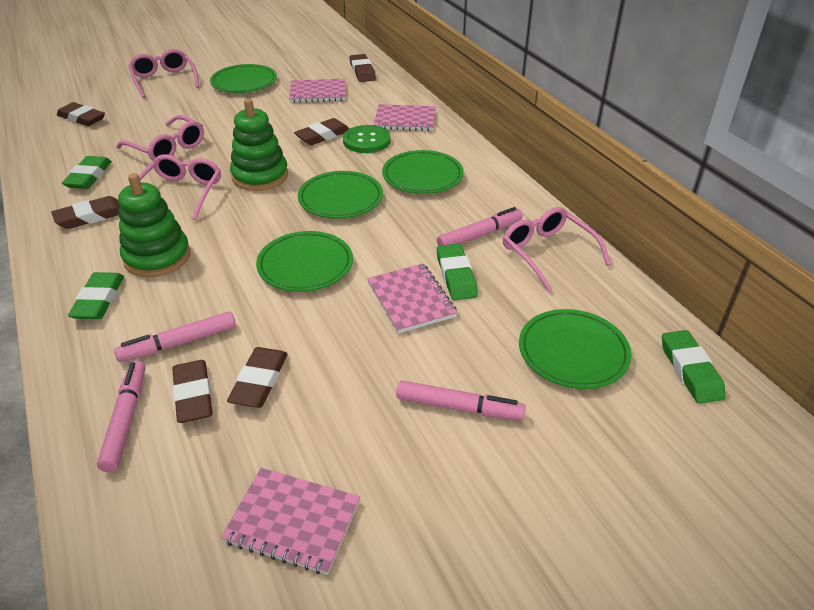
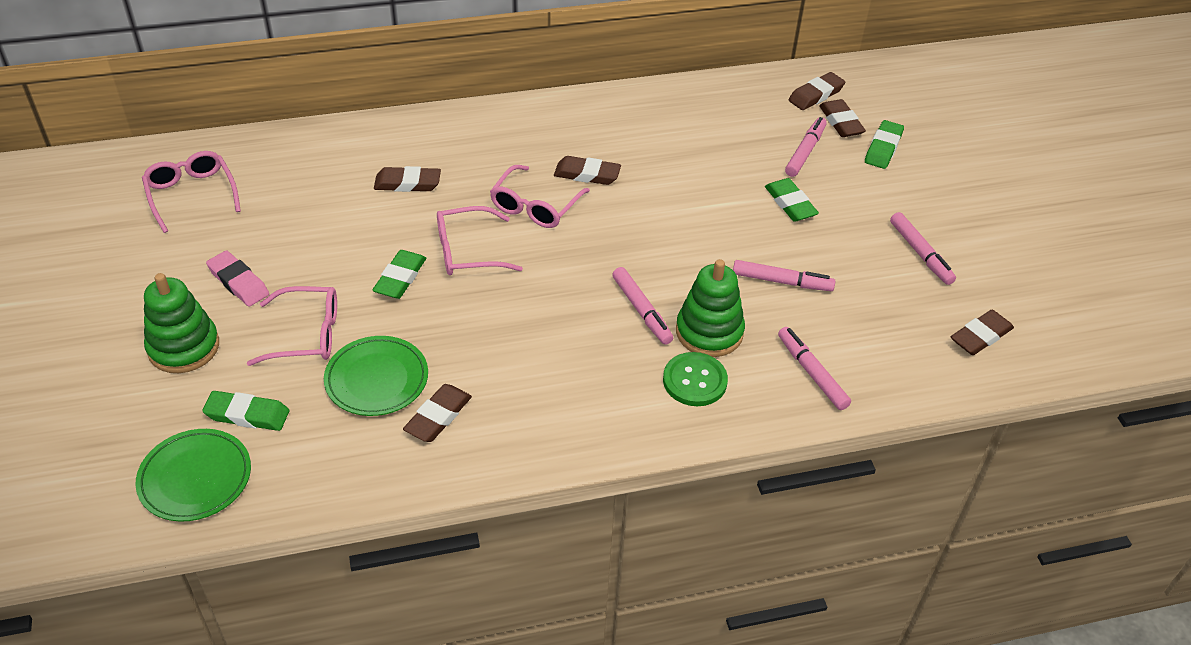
green plate: 5 -> 2
pink eraser: 0 -> 1
pink marker: 4 -> 5
pink notebook: 4 -> 0

